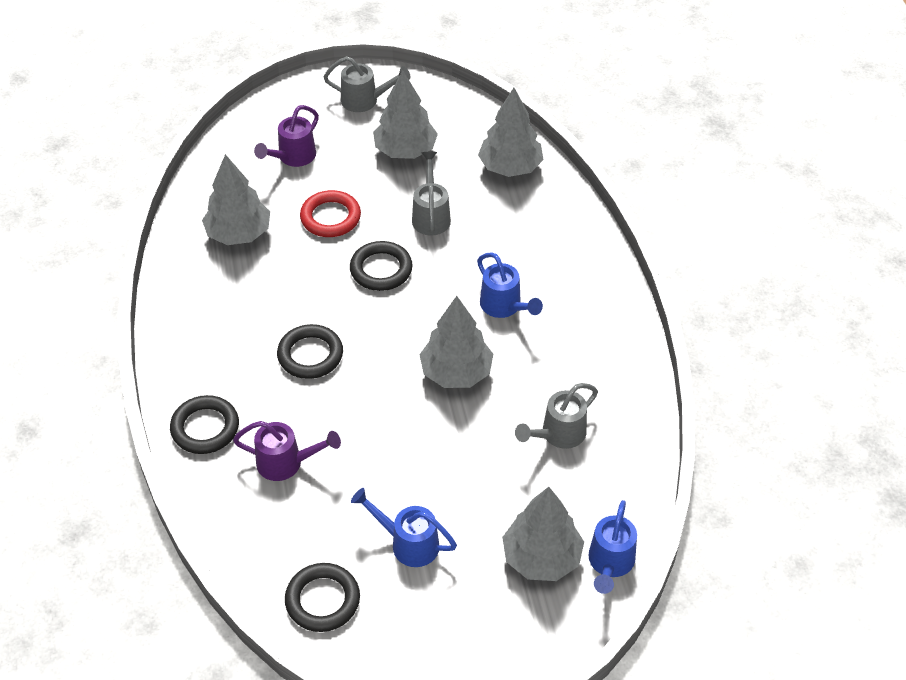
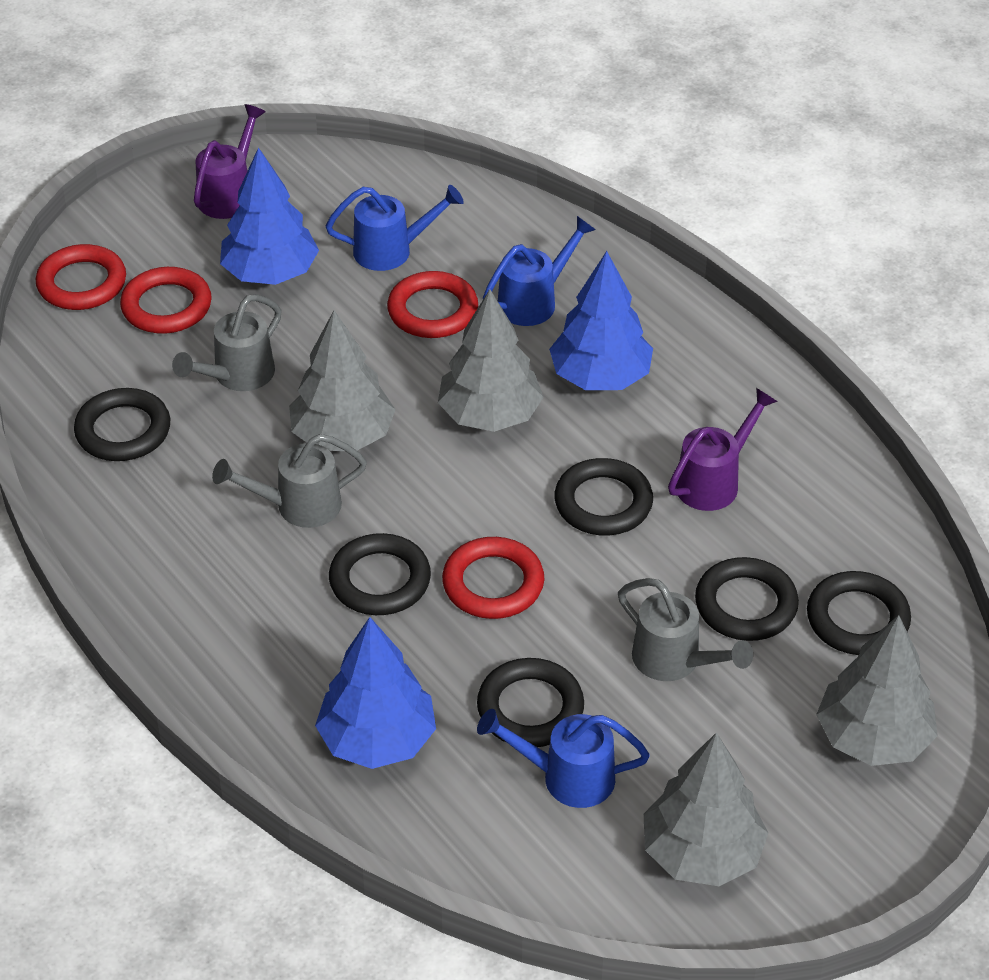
black ring: 4 -> 6
blue tree: 0 -> 3
grey tree: 5 -> 4
red ring: 1 -> 4

